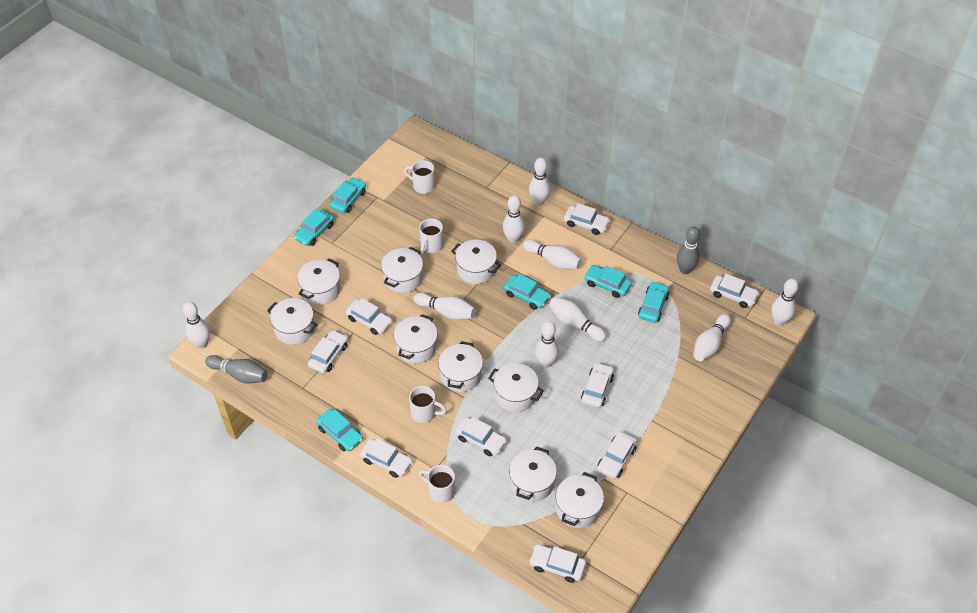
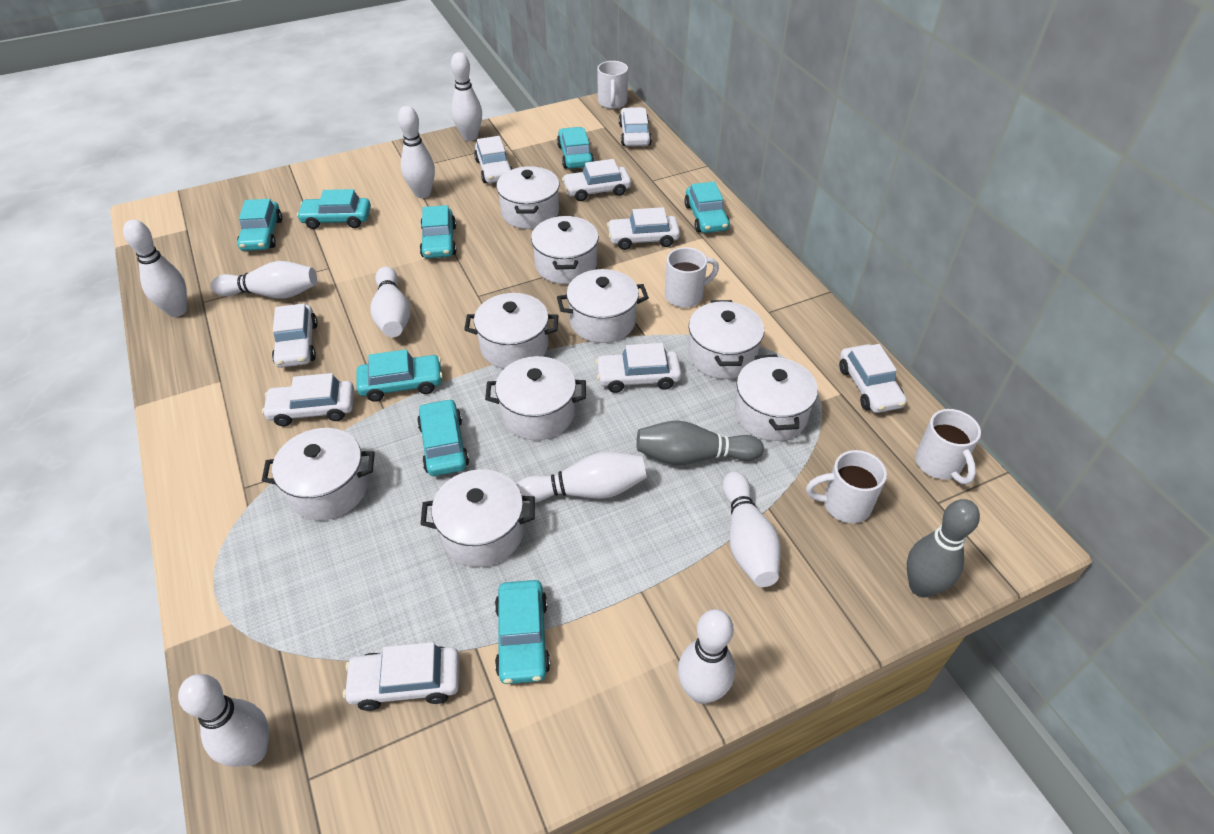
turquoise car: 6 -> 8

